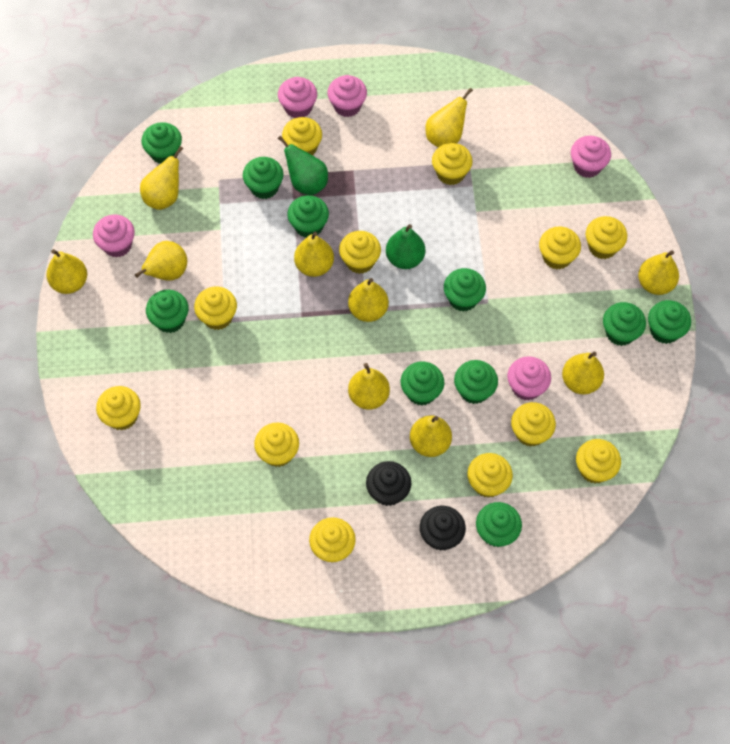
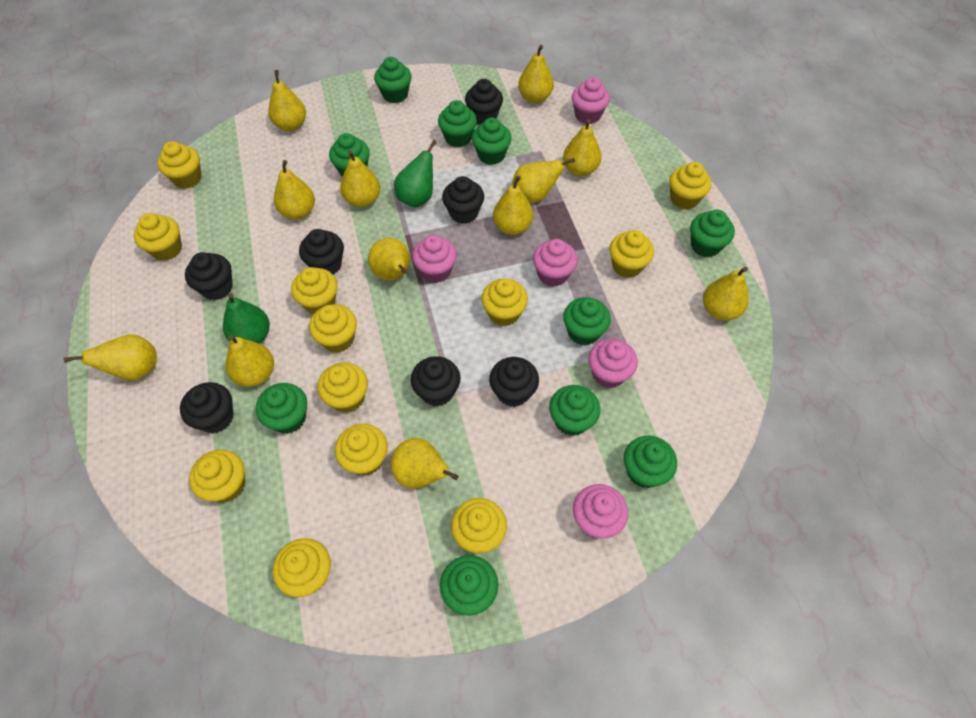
black cupcake: 2 -> 7
yellow pear: 10 -> 12

